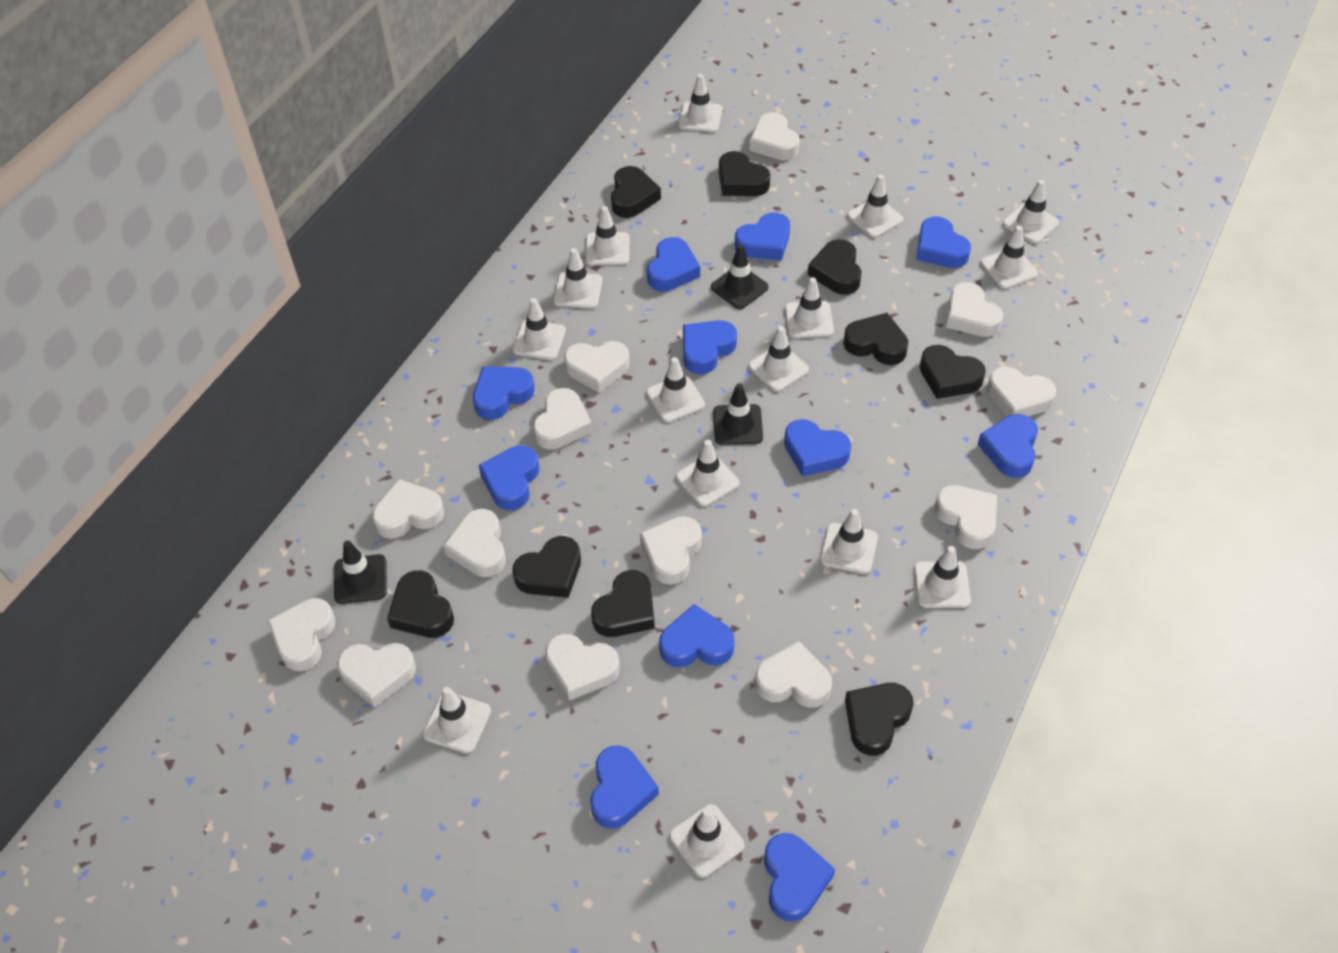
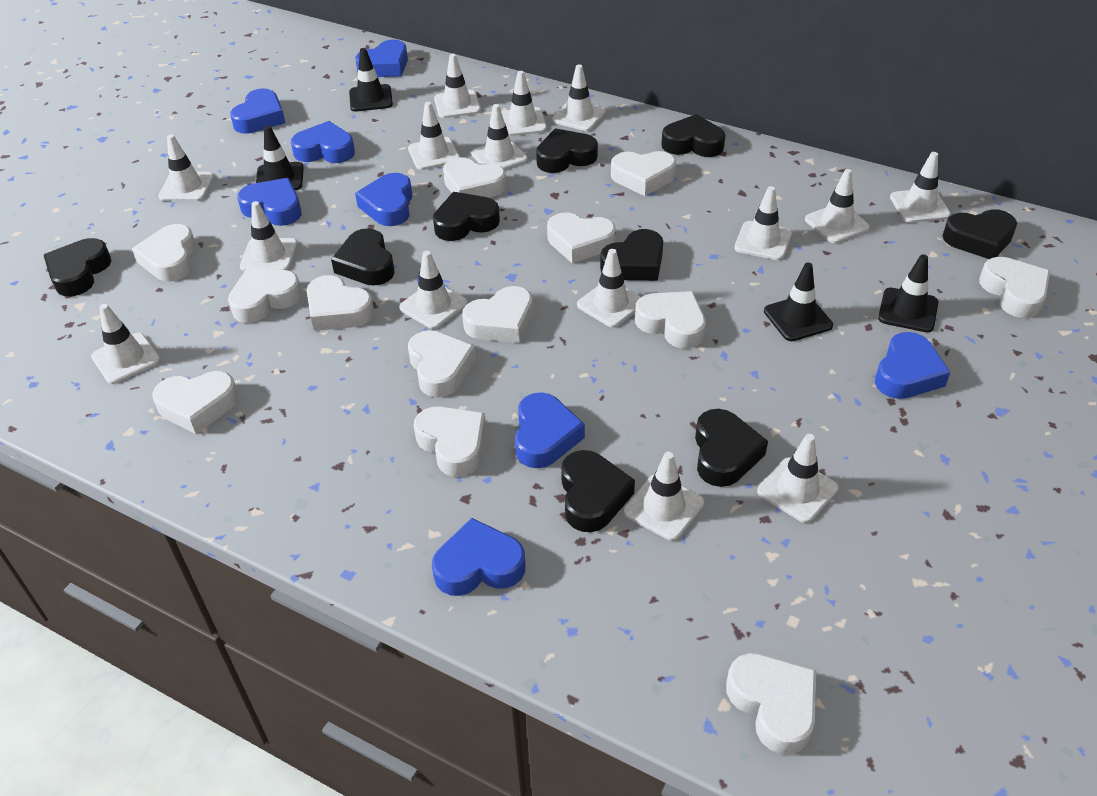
black traffic cone: 3 -> 4
blue heart: 11 -> 8

